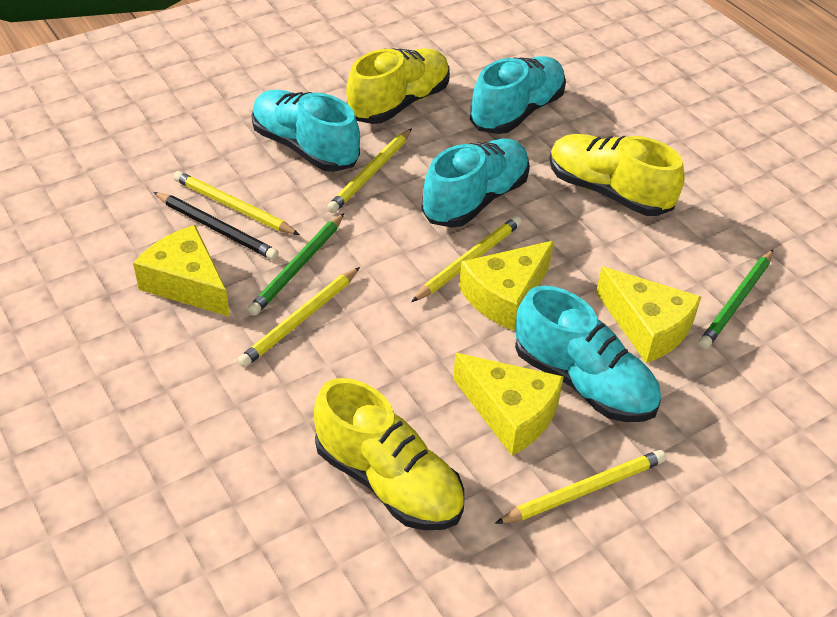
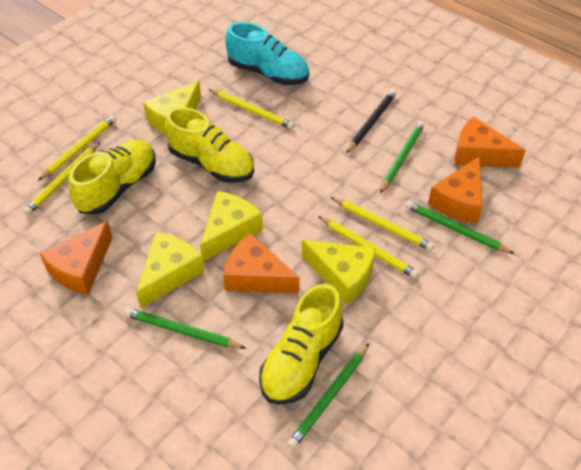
green pencil: 2 -> 4
orange cheese: 0 -> 4
turquoise shoe: 4 -> 1

